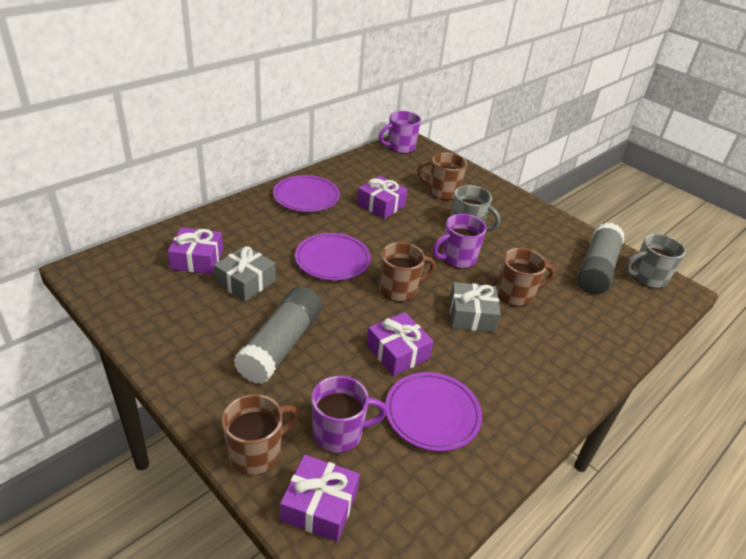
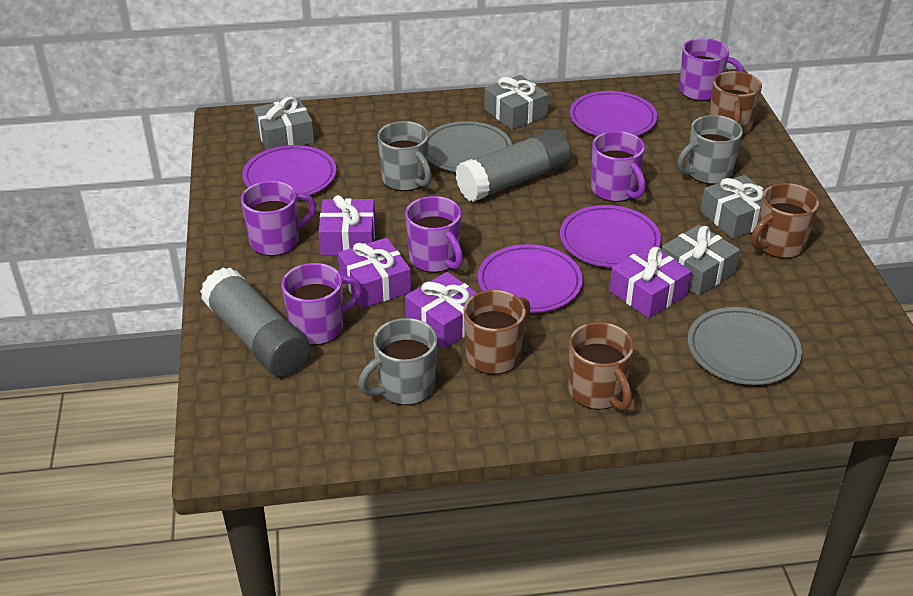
grey gift: 2 -> 4
grey mug: 2 -> 3
grey plate: 0 -> 2
purple mug: 3 -> 5
purple plate: 3 -> 4

